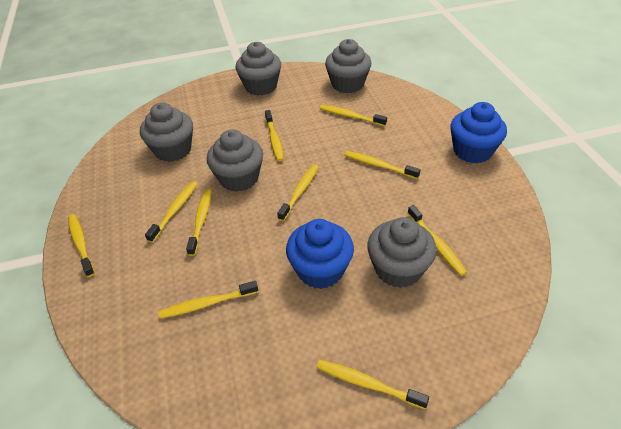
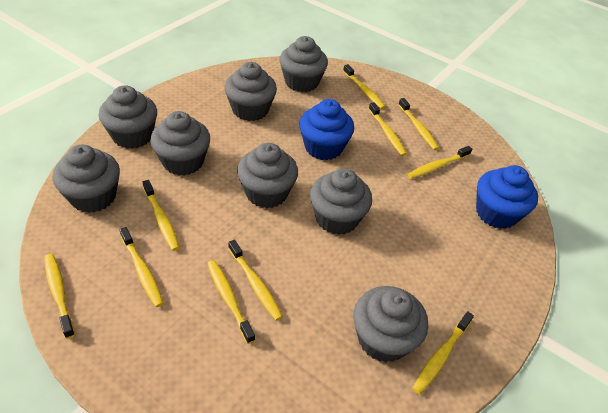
grey cupcake: 5 -> 8

